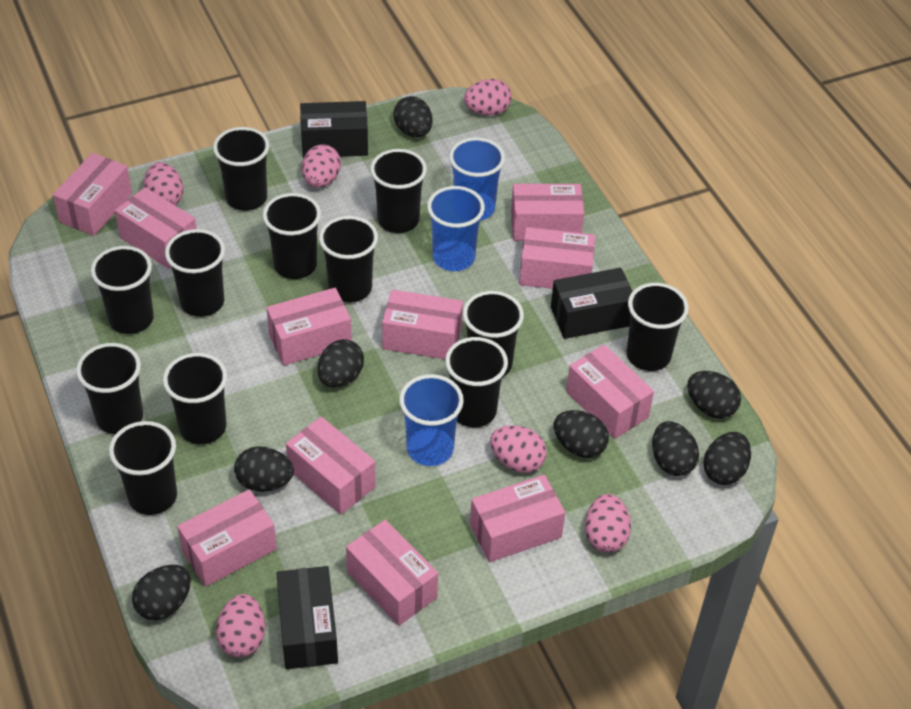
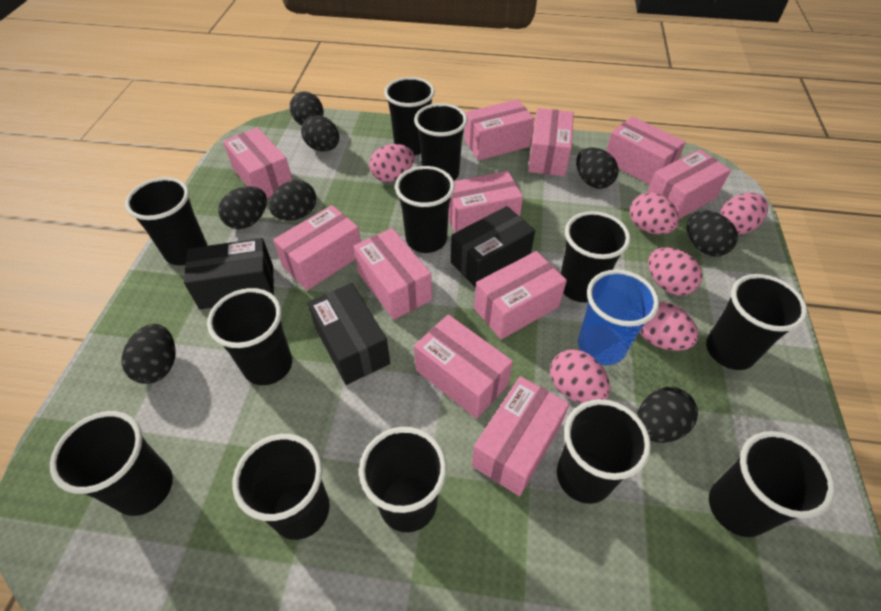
blue cup: 3 -> 1

